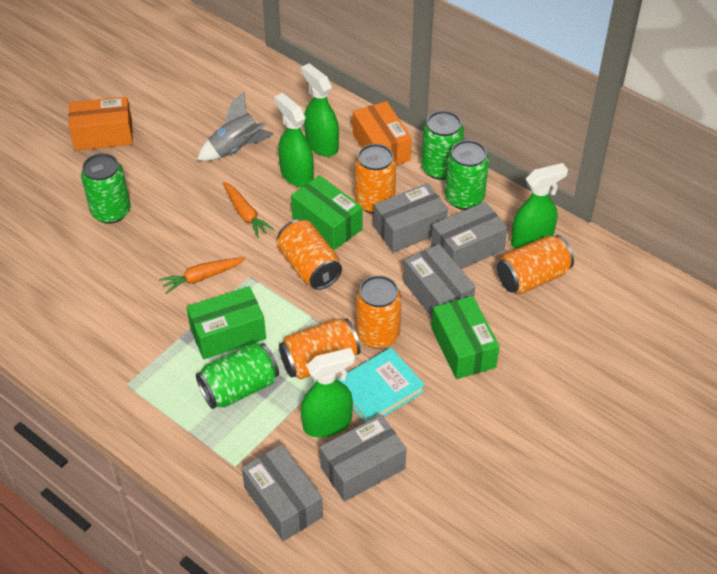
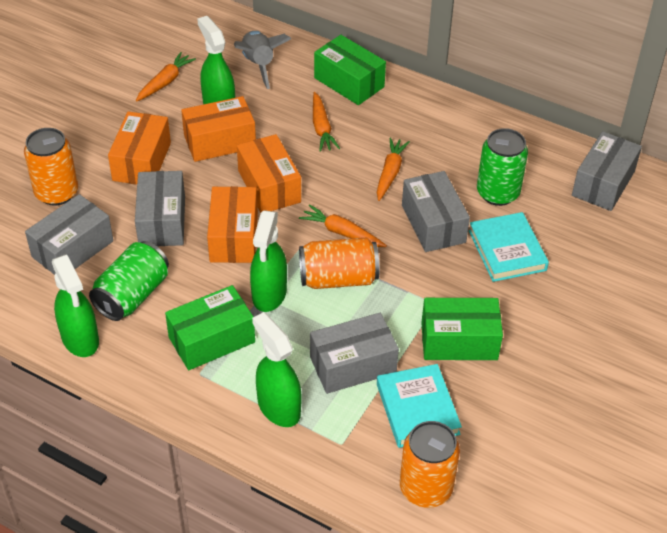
green can: 4 -> 2
orange box: 2 -> 4
orange can: 5 -> 3
orange carrot: 2 -> 4
turquoise book: 1 -> 2

